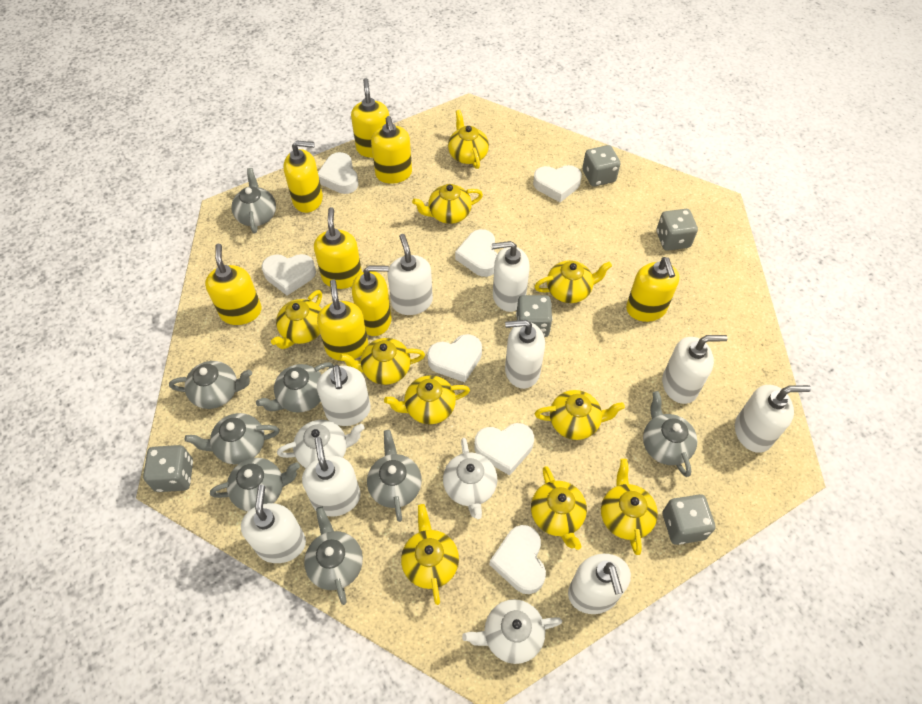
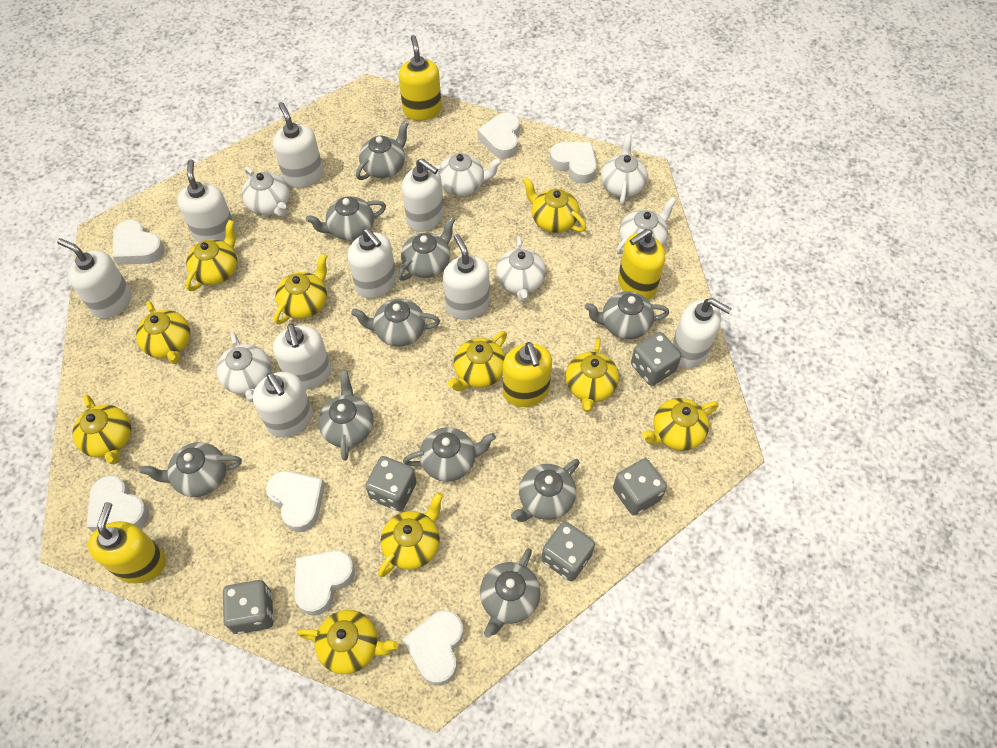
grey teapot: 8 -> 10
white teapot: 3 -> 6
yellow soap dispenser: 8 -> 4

